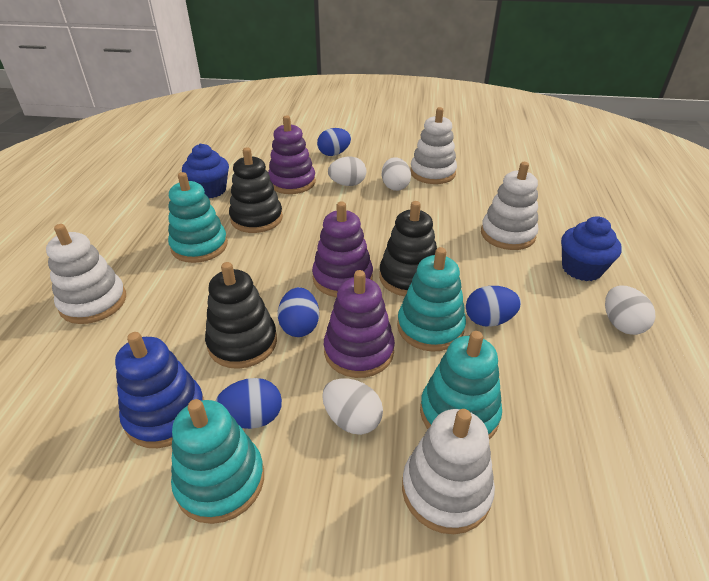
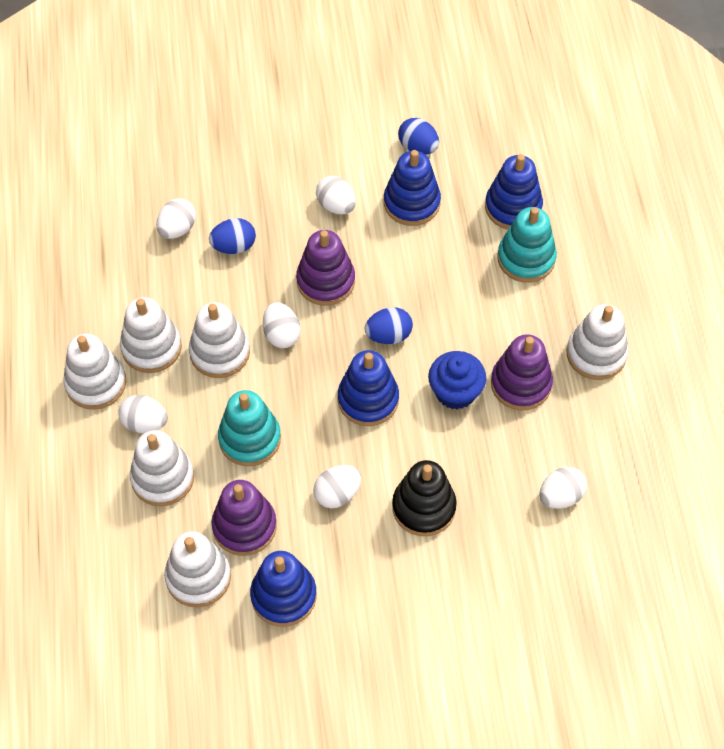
black stacking toy: 3 -> 1
blue cupcake: 2 -> 1
blue egg: 4 -> 3
blue stacking toy: 1 -> 4
turquoise stacking toy: 4 -> 2
white egg: 4 -> 6
white stacking toy: 4 -> 6

